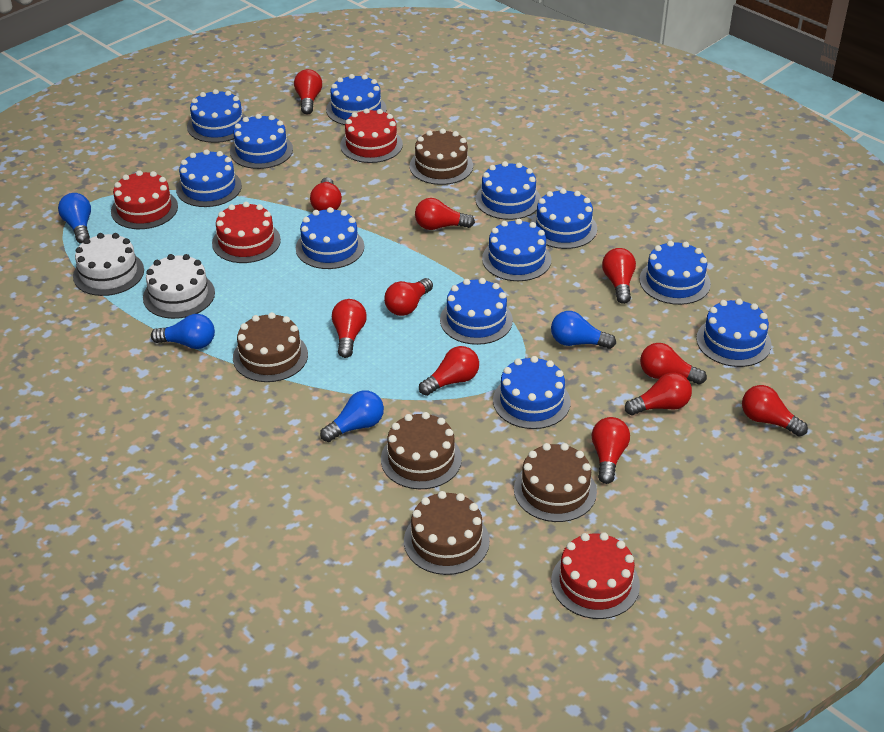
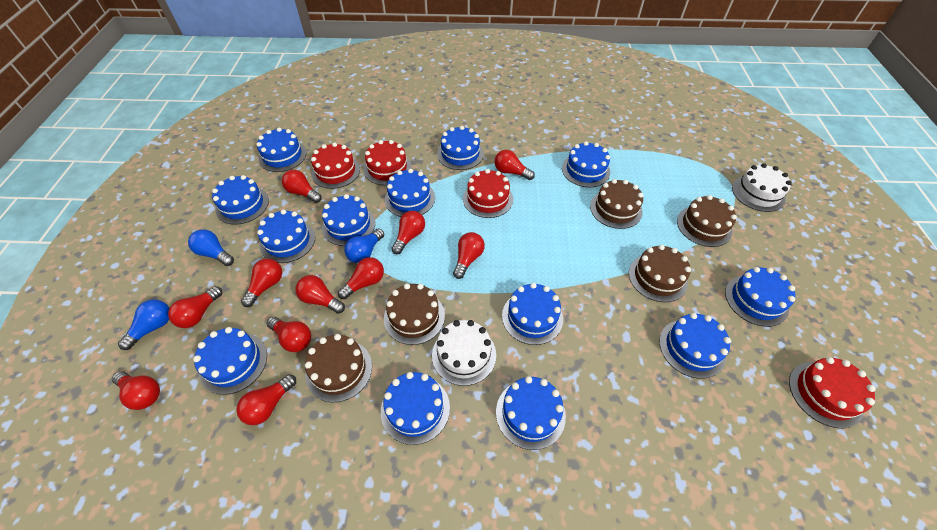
blue cake: 12 -> 13
blue light bulb: 4 -> 3

